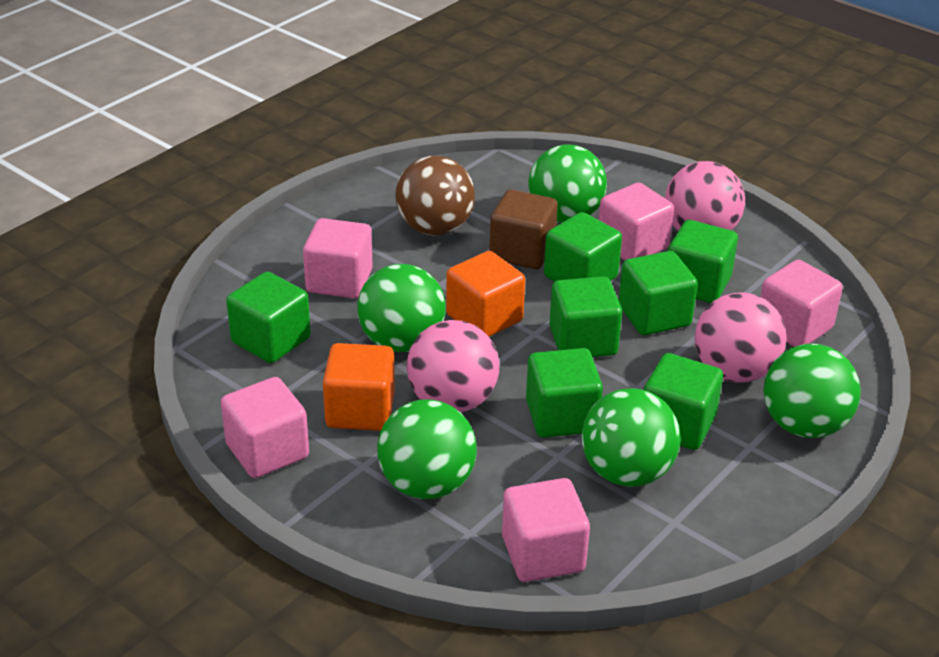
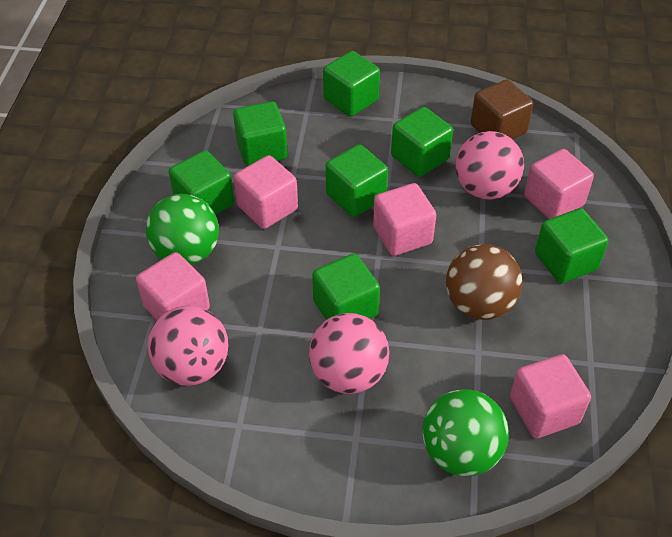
green ball: 5 -> 2
orange cube: 2 -> 0

